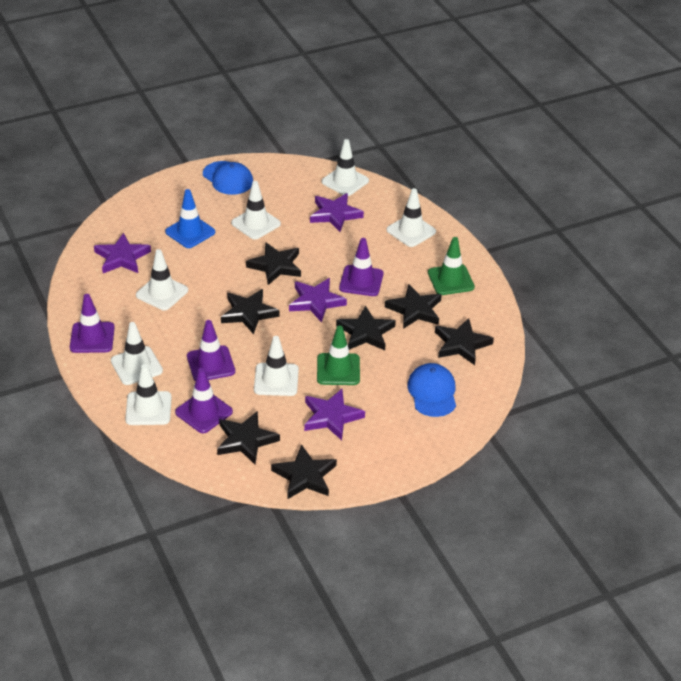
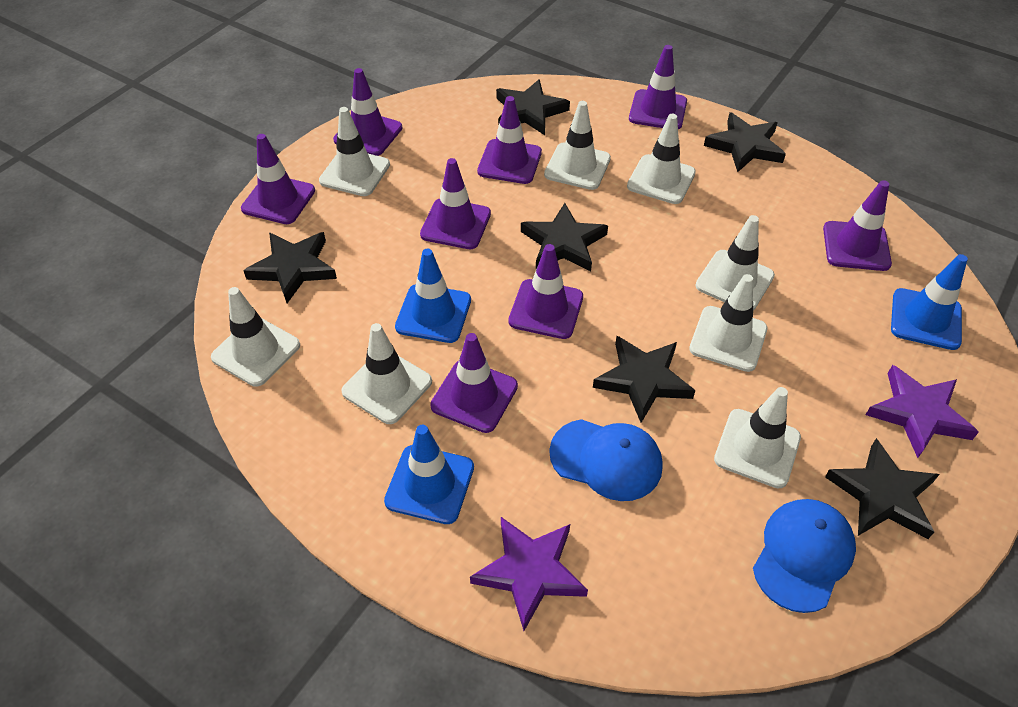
black star: 7 -> 6
blue traffic cone: 1 -> 3
green traffic cone: 2 -> 0
purple star: 4 -> 2
purple traffic cone: 4 -> 8
white traffic cone: 7 -> 8

